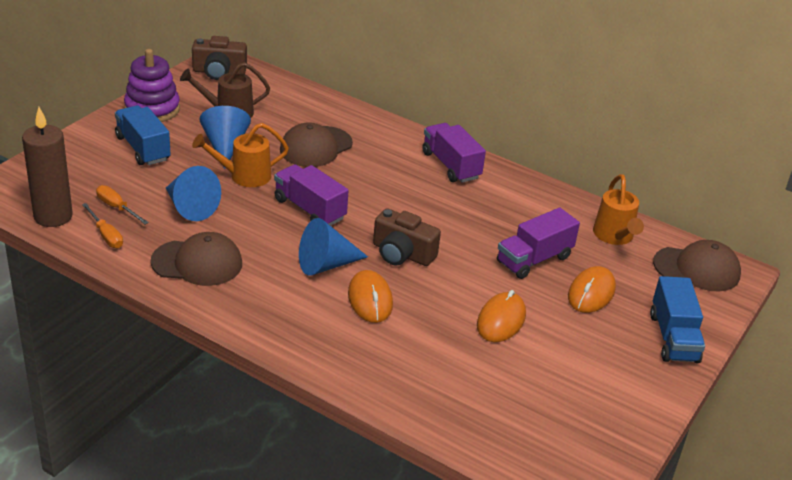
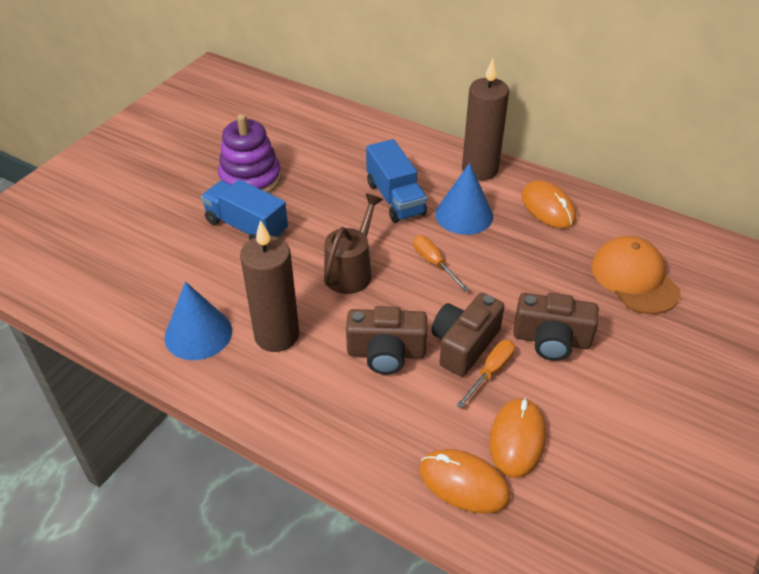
blue cone: 3 -> 2
brown camera: 2 -> 3
brown candle: 1 -> 2
brown cap: 3 -> 0
orange cap: 0 -> 1
orange watering can: 2 -> 0
purple truck: 3 -> 0

